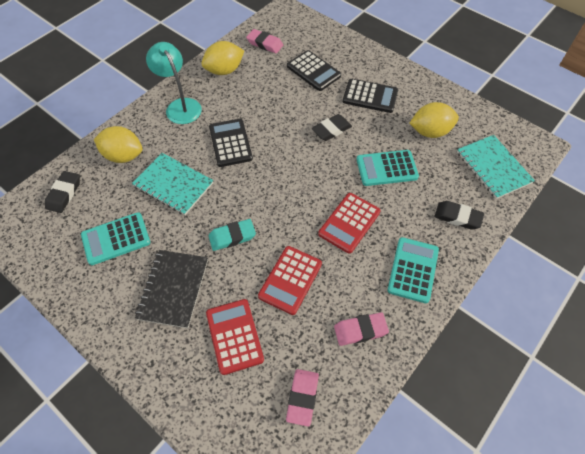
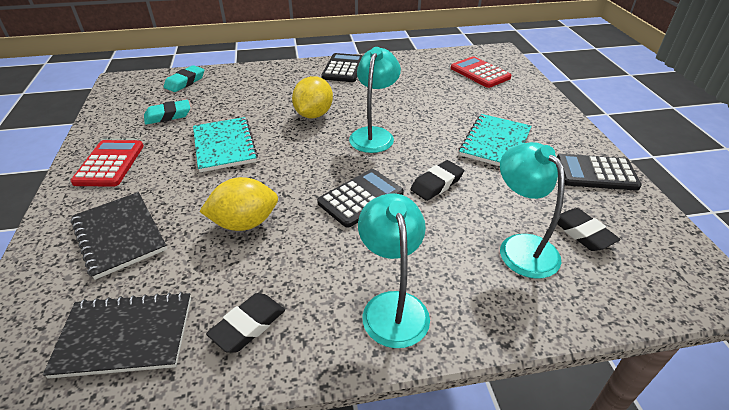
black notebook: 1 -> 2
pink eraser: 3 -> 0
red calculator: 3 -> 2
turquoise calculator: 3 -> 0
turquoise eraser: 1 -> 2
turquoise lamp: 1 -> 3
yellow lemon: 3 -> 2

